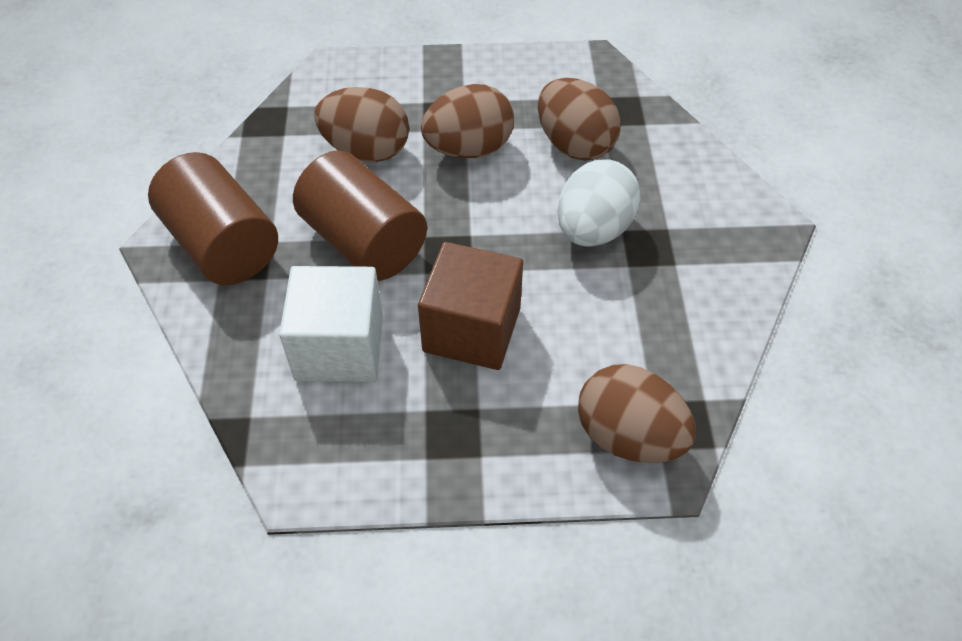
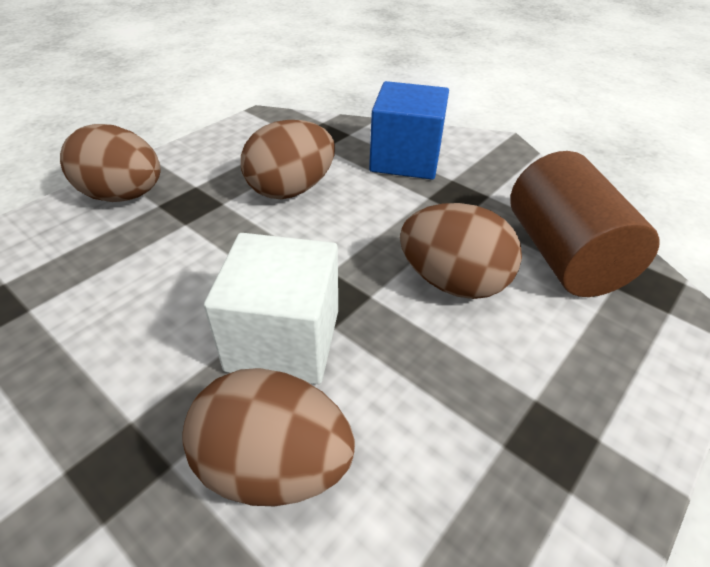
blue cube: 0 -> 1
brown cube: 1 -> 0
brown cylinder: 2 -> 1
white egg: 1 -> 0

